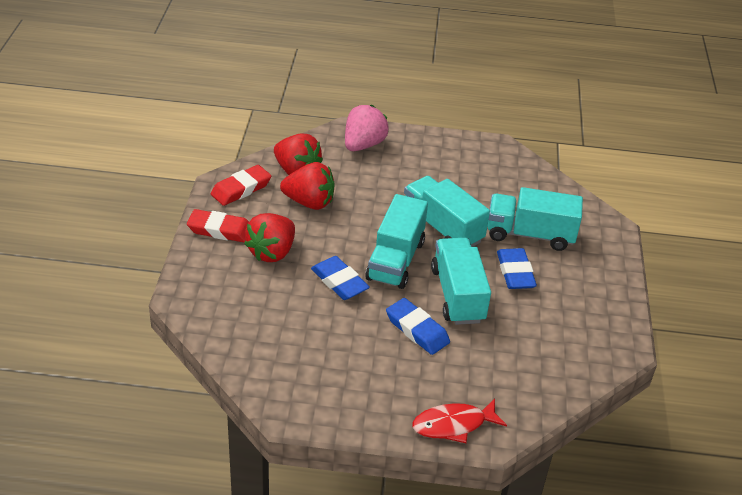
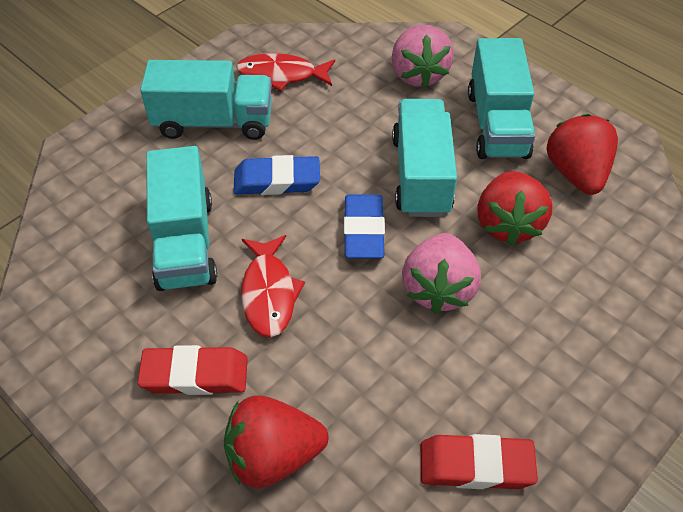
blue eraser: 3 -> 2
pink strawberry: 1 -> 2
red fish: 1 -> 2

